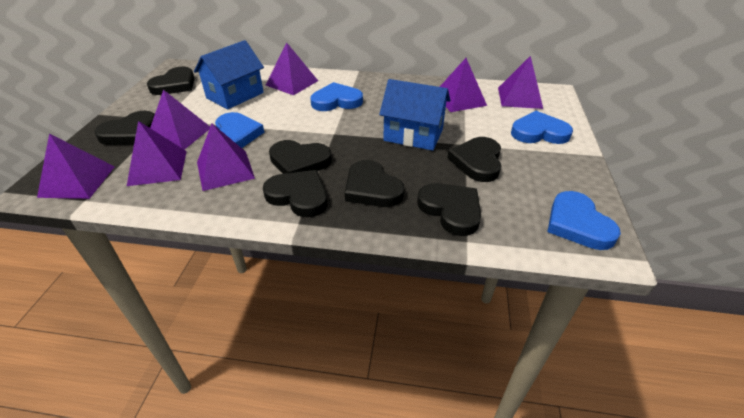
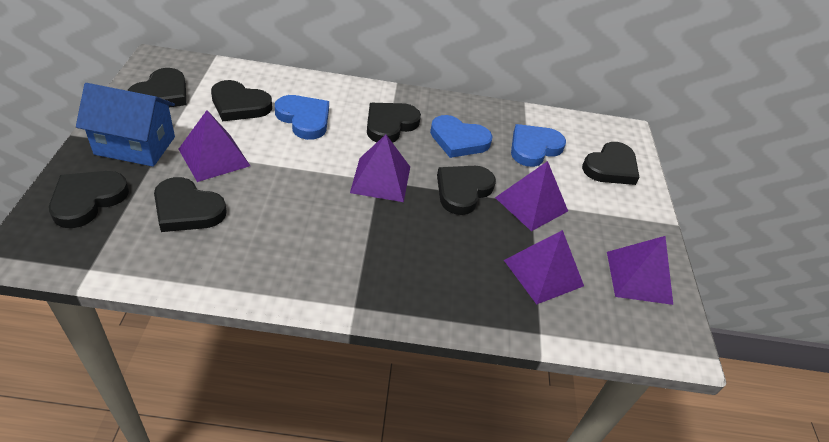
blue heart: 4 -> 3
blue house: 2 -> 1
purple pyramid: 7 -> 5

